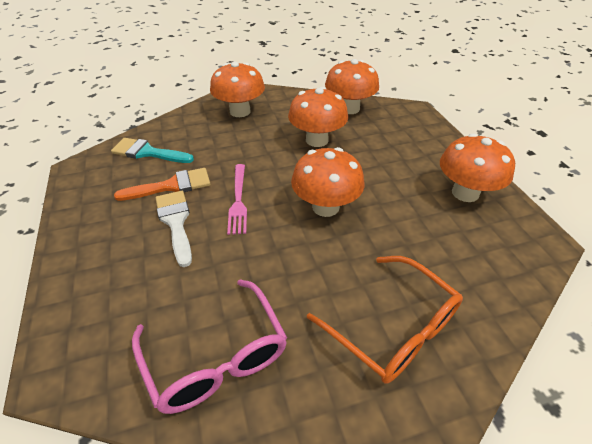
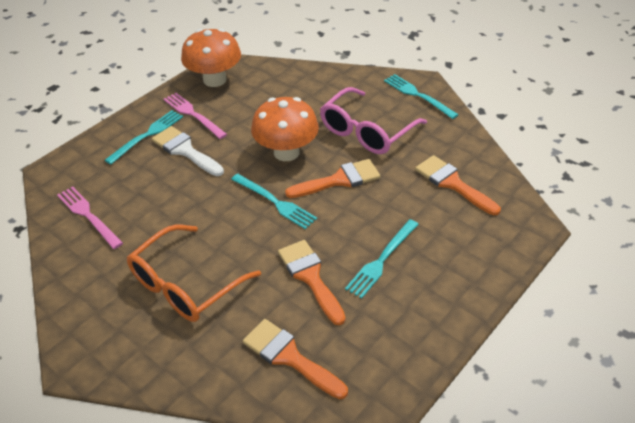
orange brush: 1 -> 4
orange mushroom: 5 -> 2
pink fork: 1 -> 2
turquoise brush: 1 -> 0
turquoise fork: 0 -> 4

